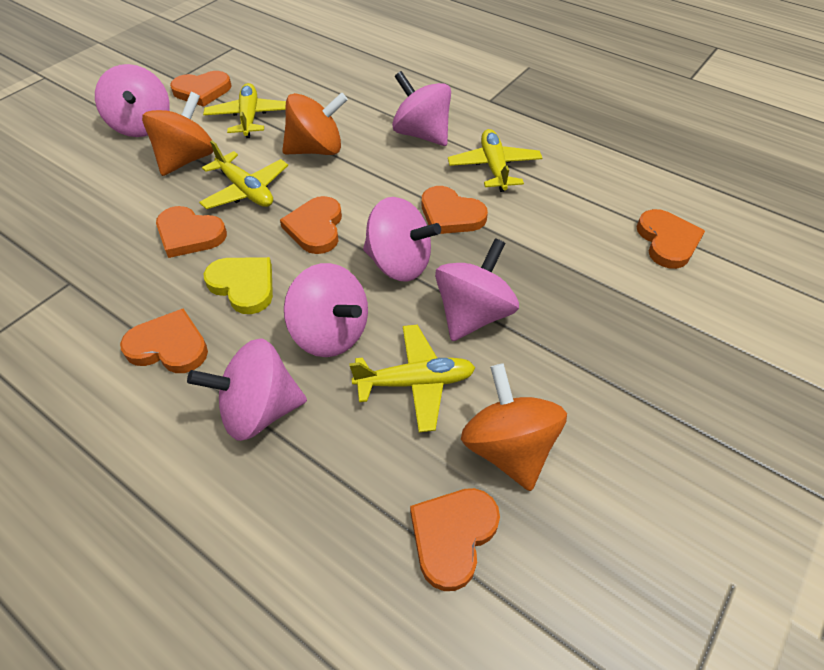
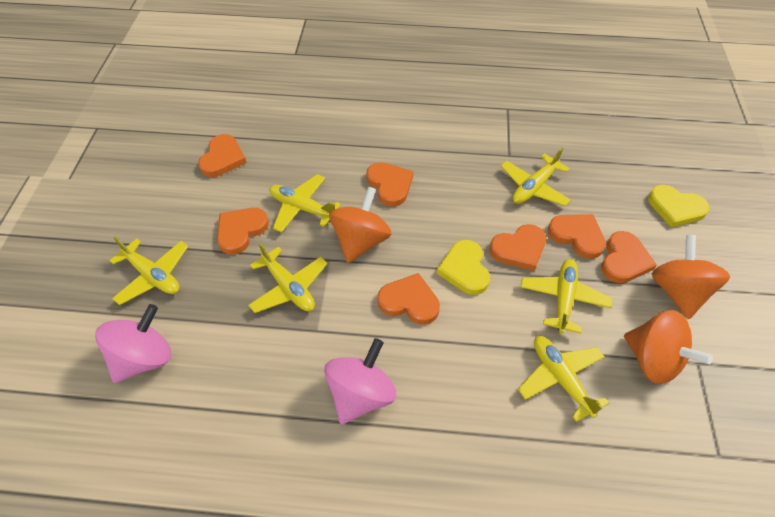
pink spinning top: 6 -> 2
yellow heart: 1 -> 2
yellow plane: 4 -> 6

